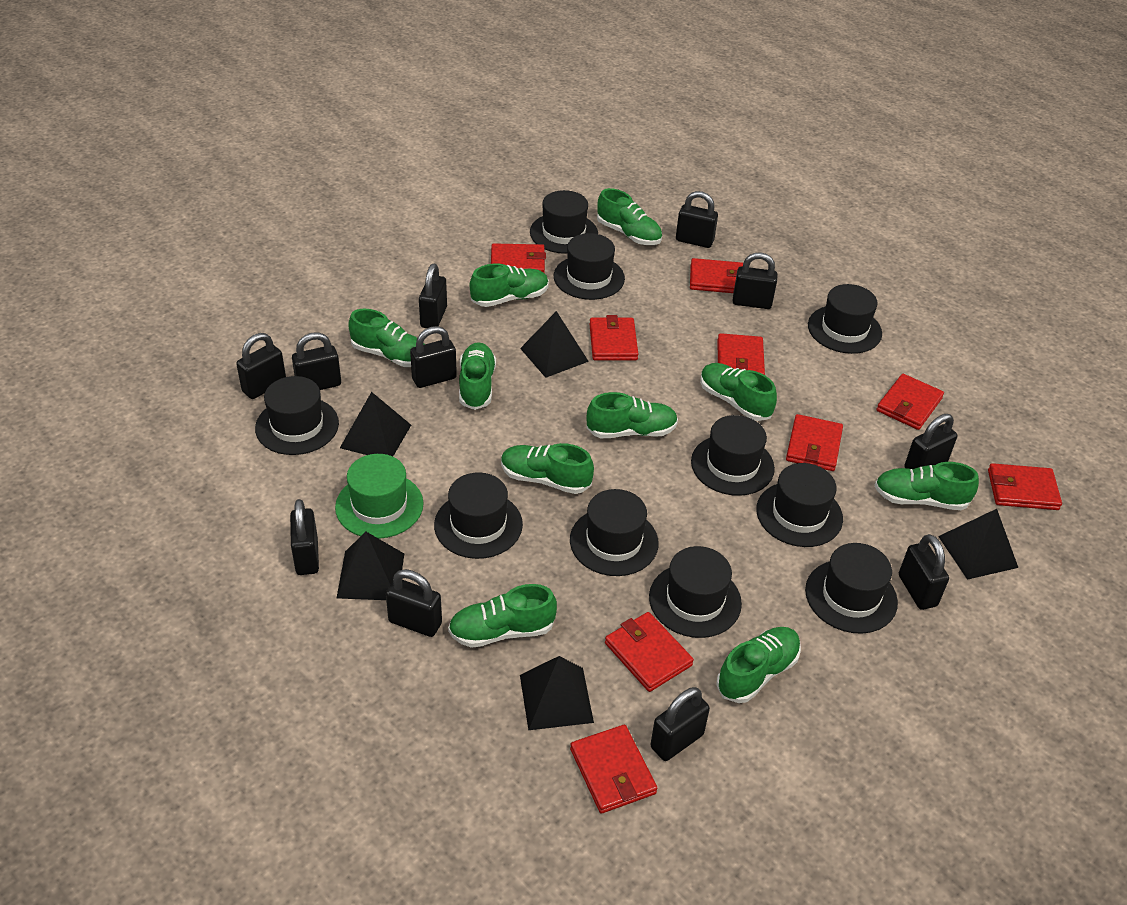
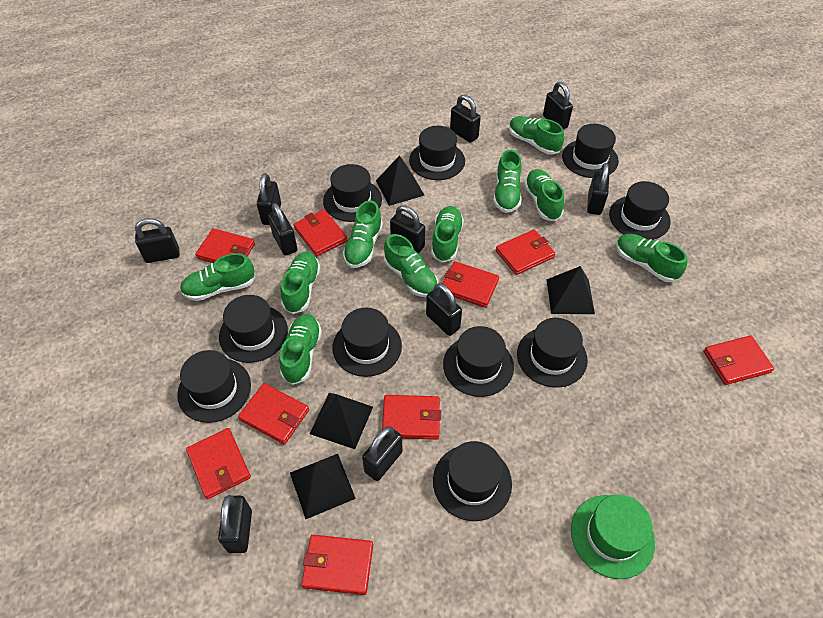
black padlock: 11 -> 10
black pyramid: 5 -> 4

